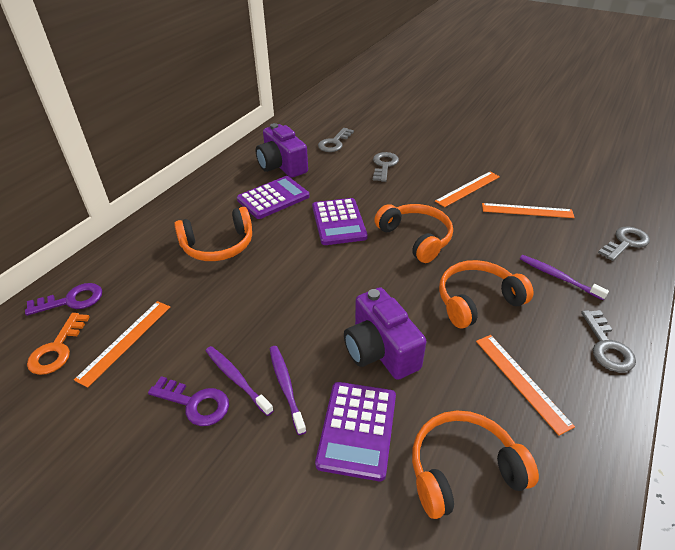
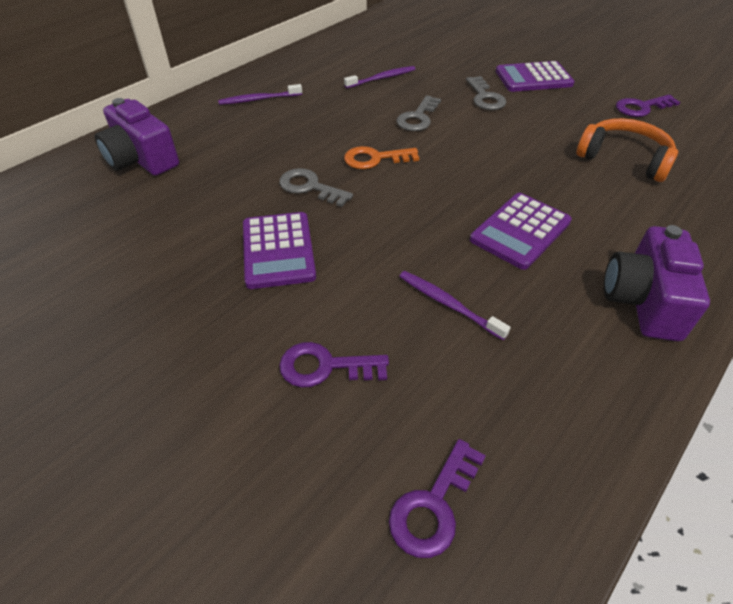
grey key: 4 -> 3
orange headphones: 4 -> 1
orange ruler: 4 -> 0
purple key: 2 -> 3

